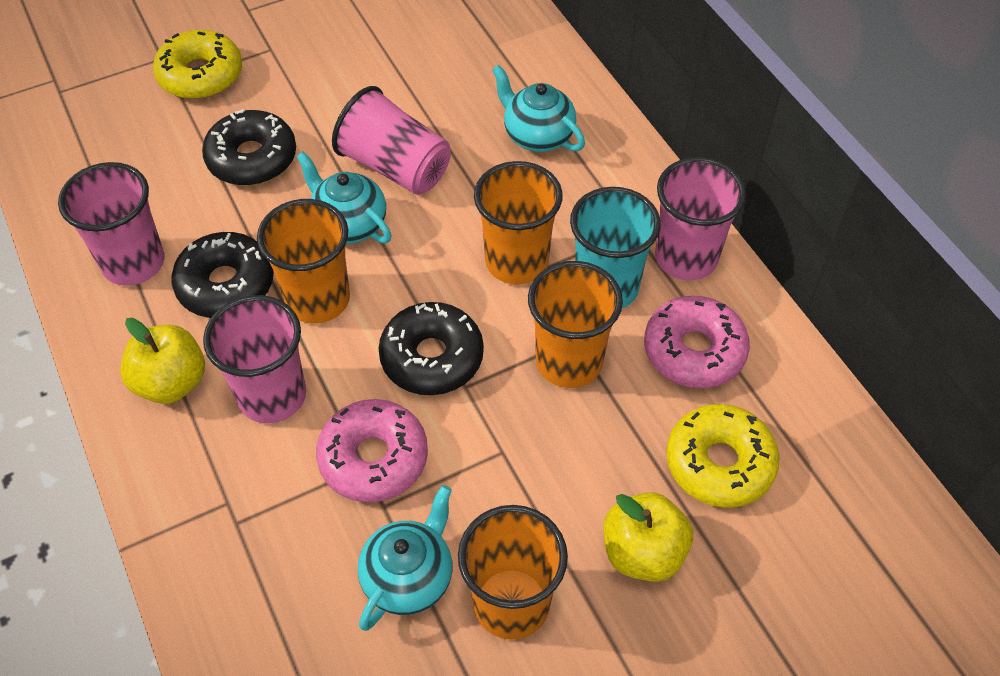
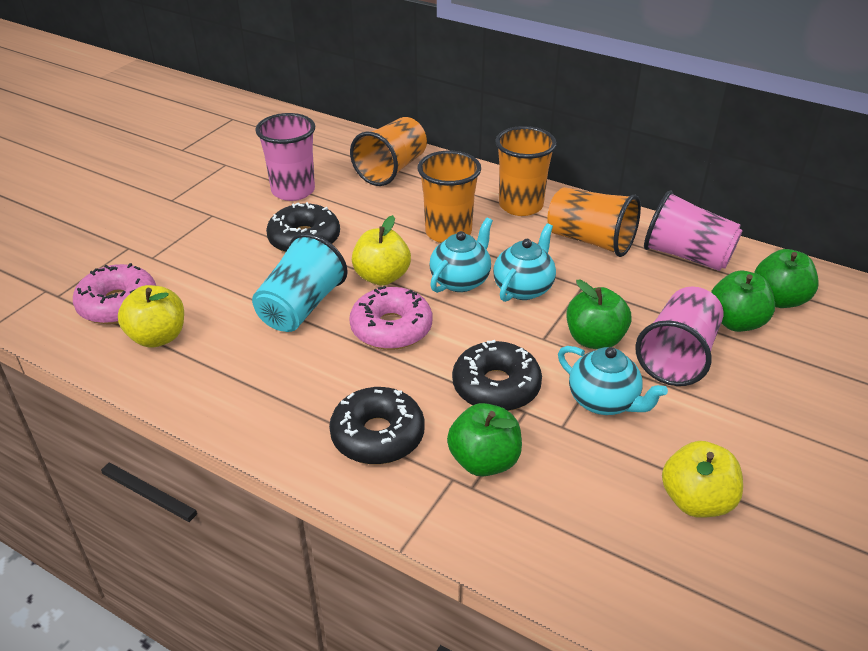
green apple: 0 -> 4
pink cup: 4 -> 3
yellow apple: 2 -> 3
yellow donut: 2 -> 0

